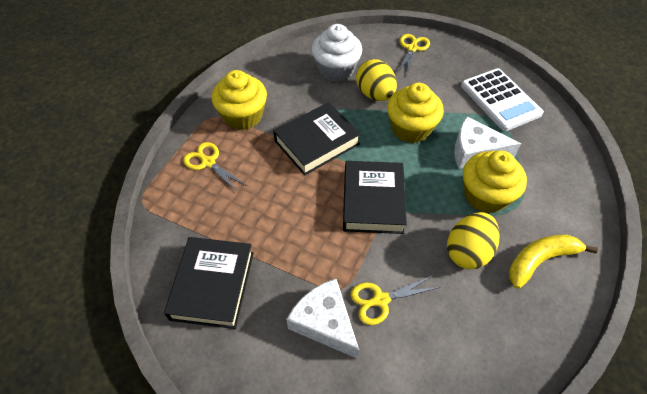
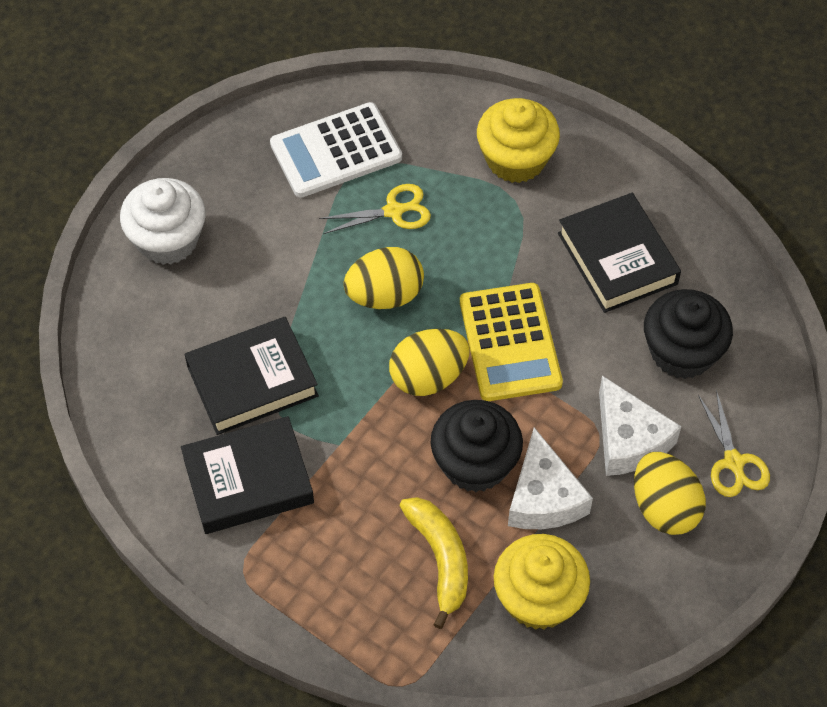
black cupcake: 0 -> 2
yellow calculator: 0 -> 1
yellow cupcake: 3 -> 2
yellow egg: 2 -> 3
yellow scissors: 3 -> 2

